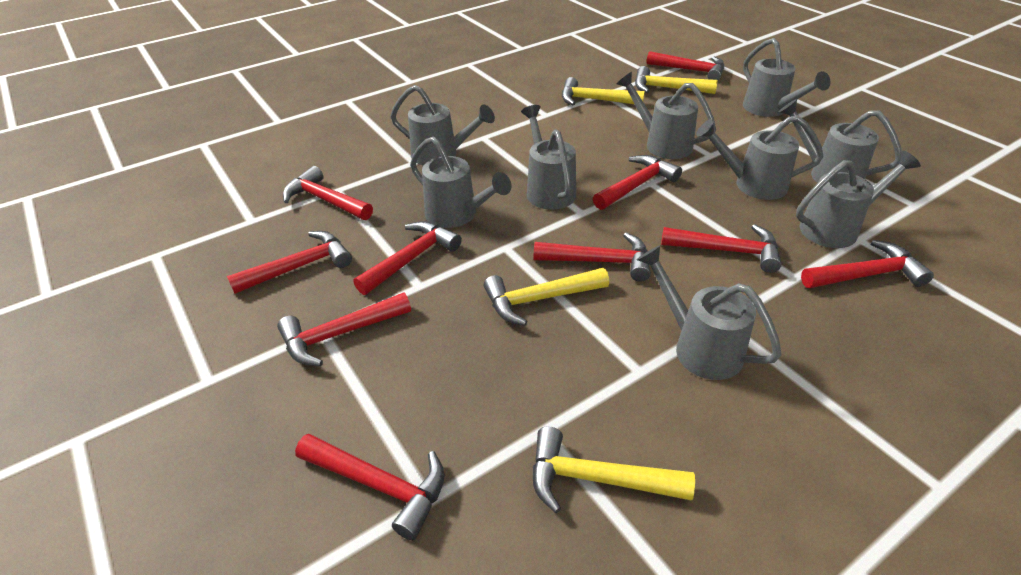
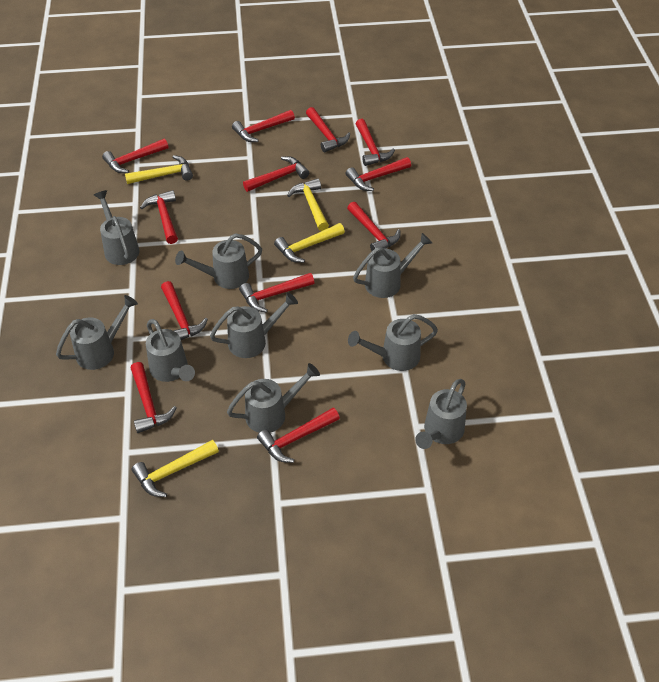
red hammer: 10 -> 12

